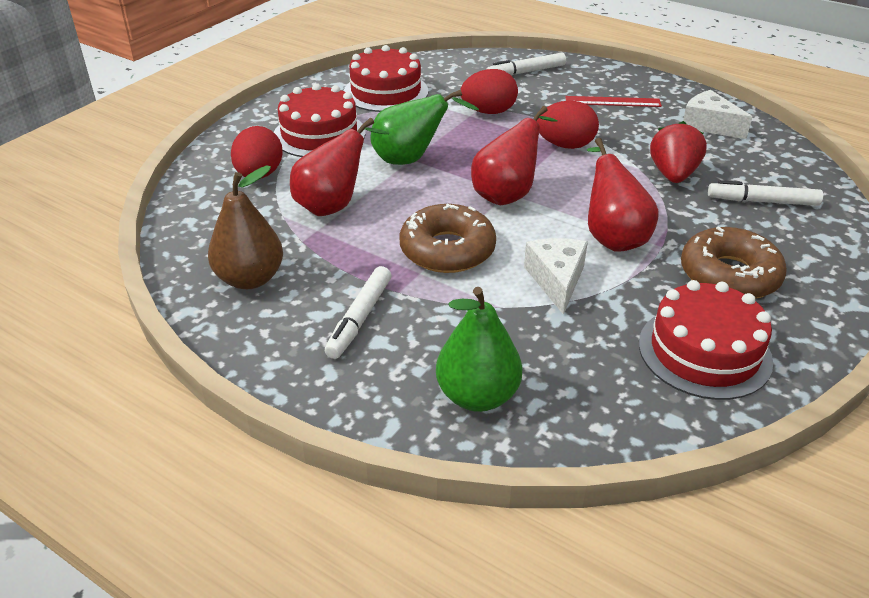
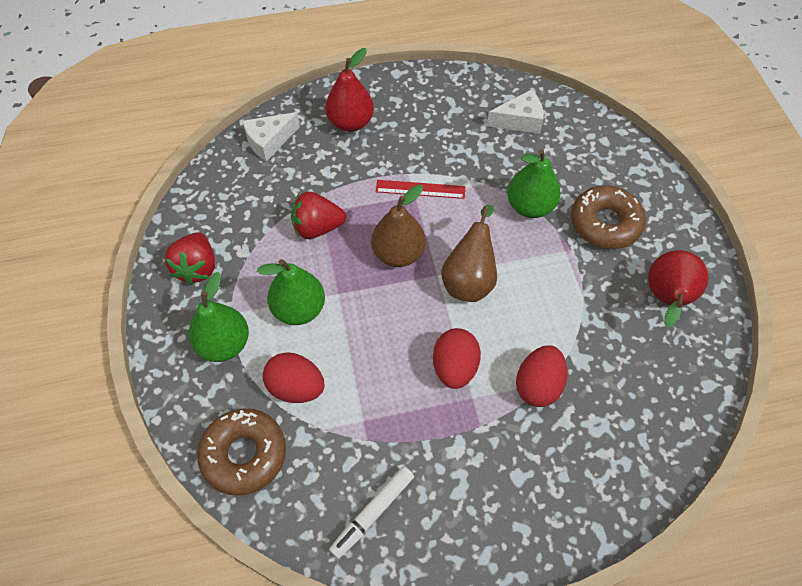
brown pear: 1 -> 2
green pear: 2 -> 3
red cake: 3 -> 0
red pear: 3 -> 2
red strawberry: 1 -> 2
white marker: 3 -> 1

